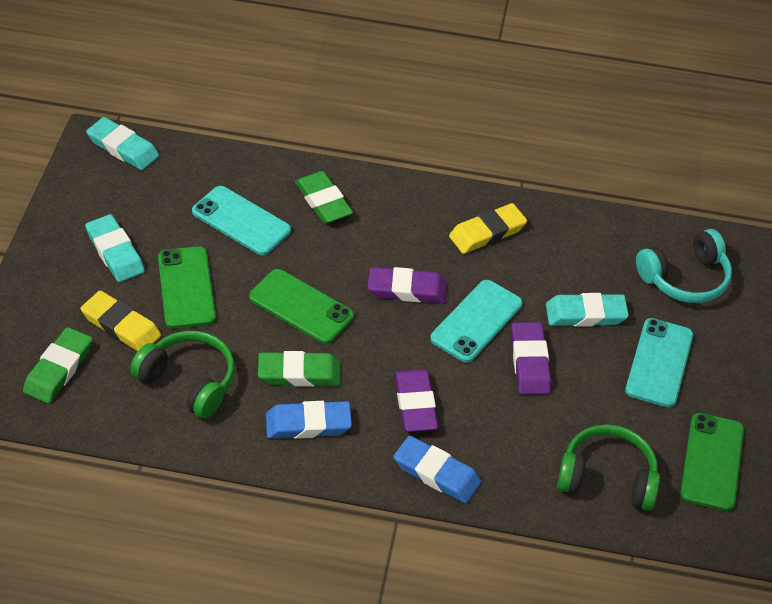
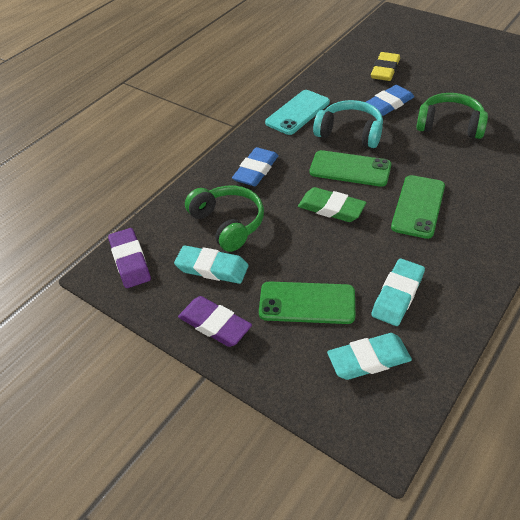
green eraser: 3 -> 1
purple eraser: 3 -> 2
turquoise phone: 3 -> 1
yellow eraser: 2 -> 1

